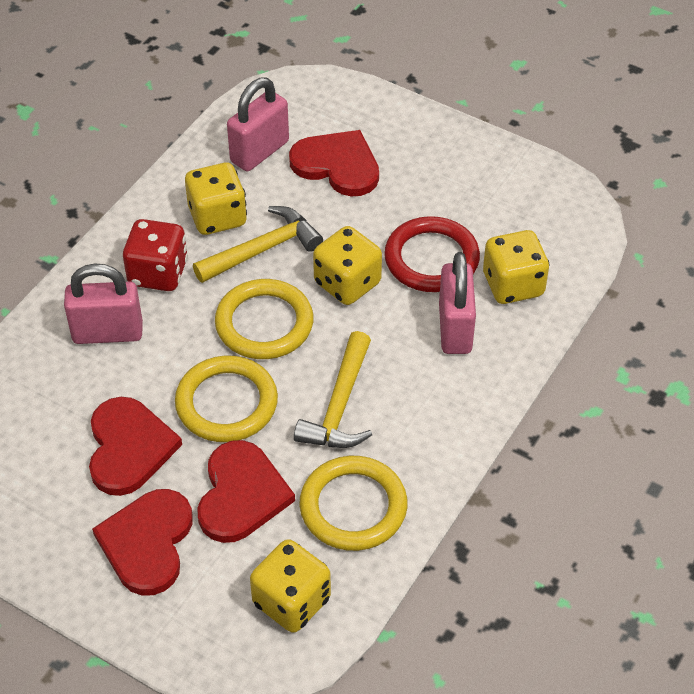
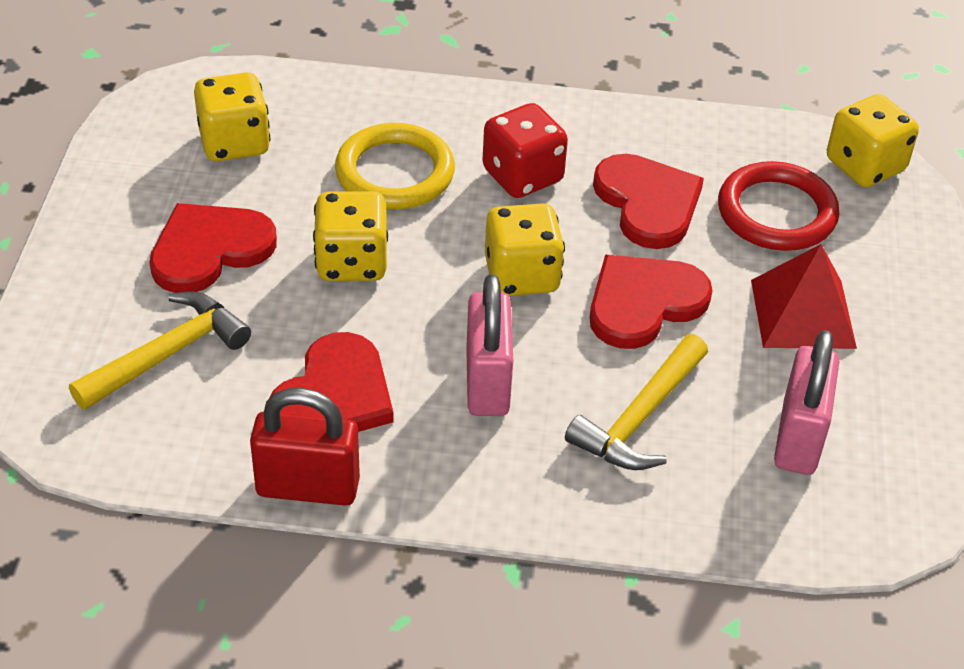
pink padlock: 3 -> 2
red padlock: 0 -> 1
red pyramid: 0 -> 1
yellow ring: 3 -> 1

